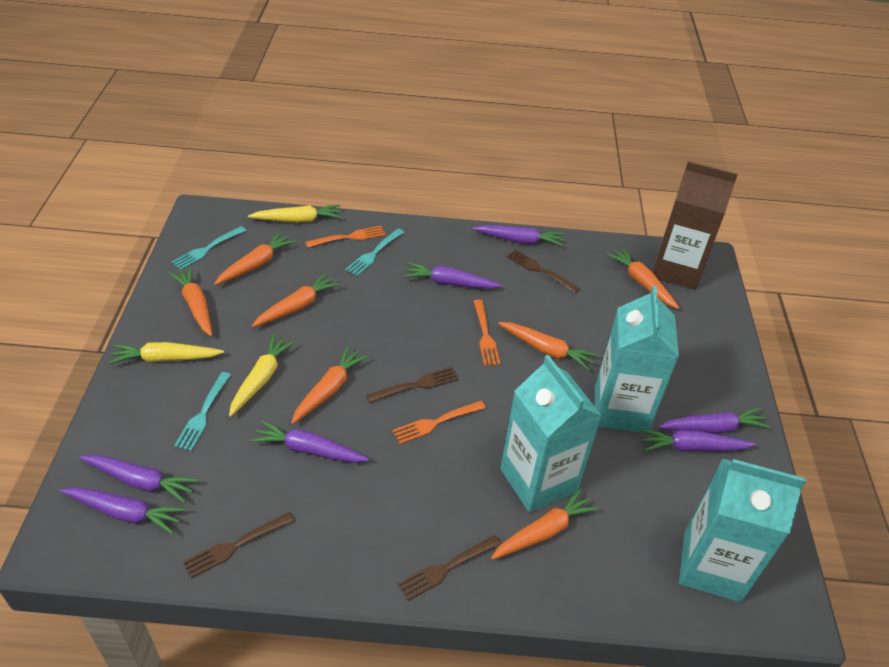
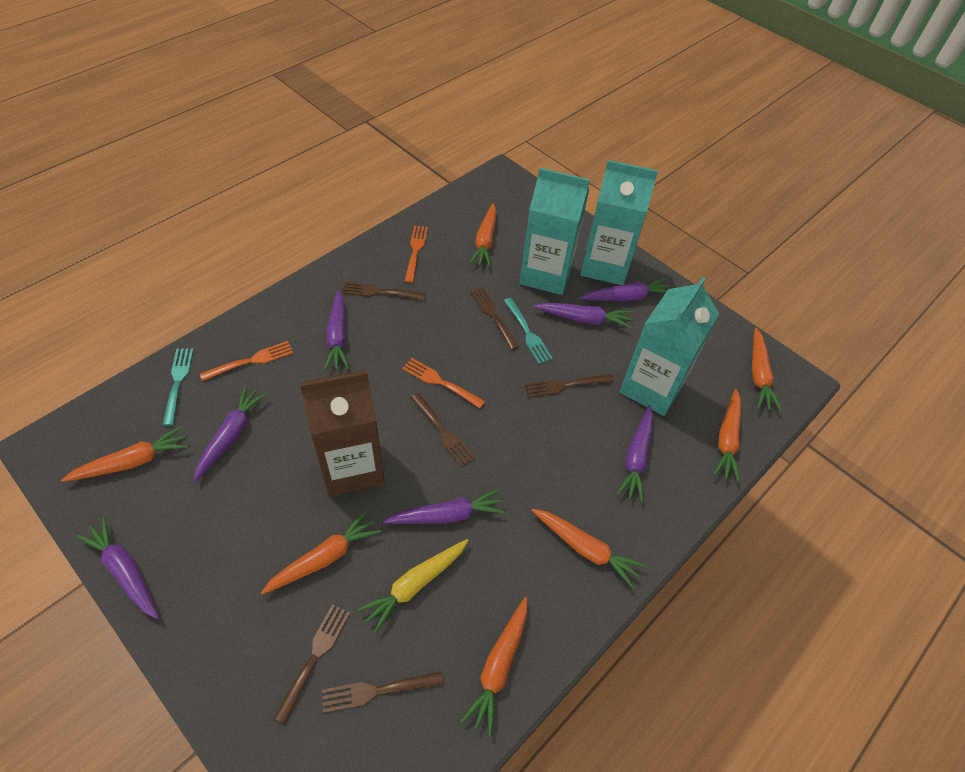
brown fork: 4 -> 6
turquoise fork: 3 -> 2
yellow carrot: 3 -> 1

